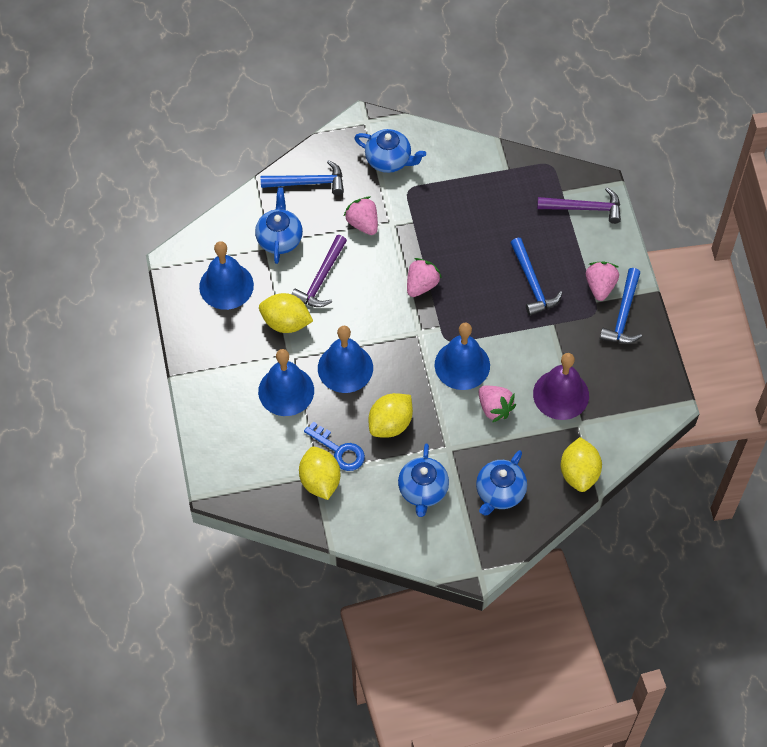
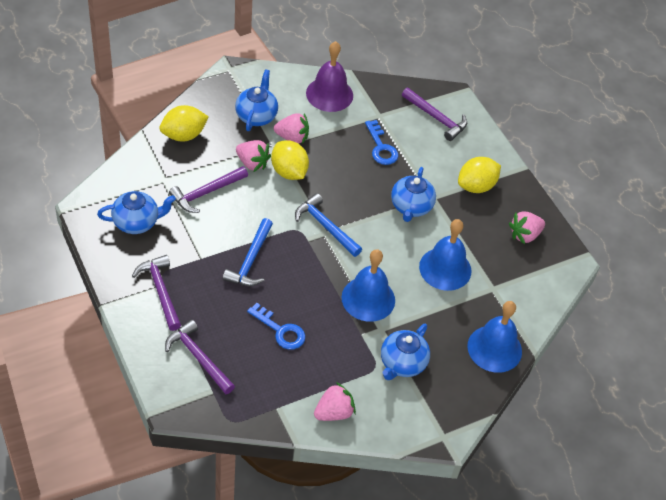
blue bell: 4 -> 3
blue hammer: 3 -> 2
blue key: 1 -> 2
purple hammer: 2 -> 4
yellow lemon: 4 -> 3

